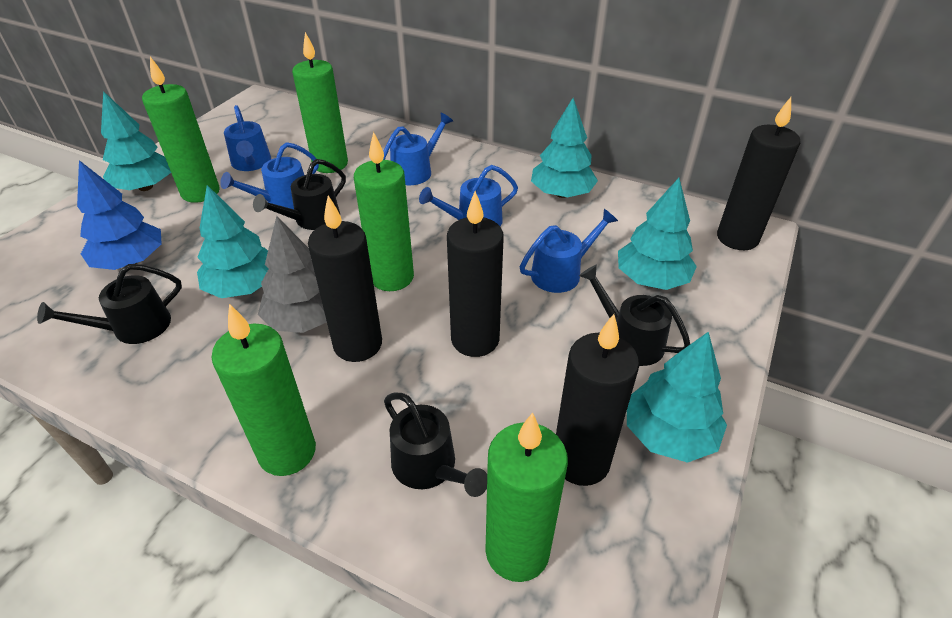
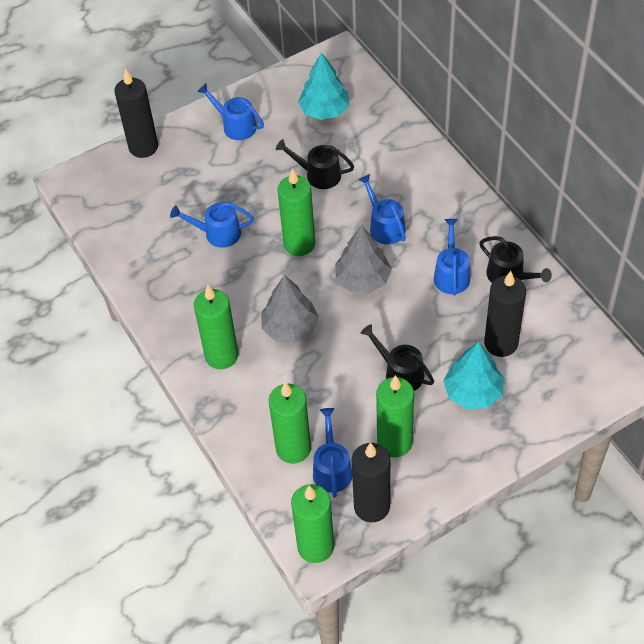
black candle: 4 -> 3
black watering can: 4 -> 3
blue tree: 1 -> 0
grey tree: 1 -> 2
turquoise tree: 5 -> 2

